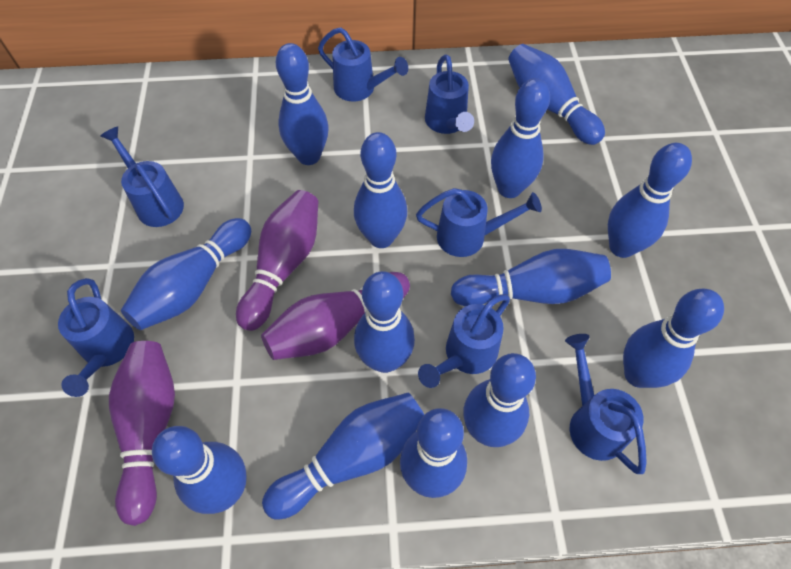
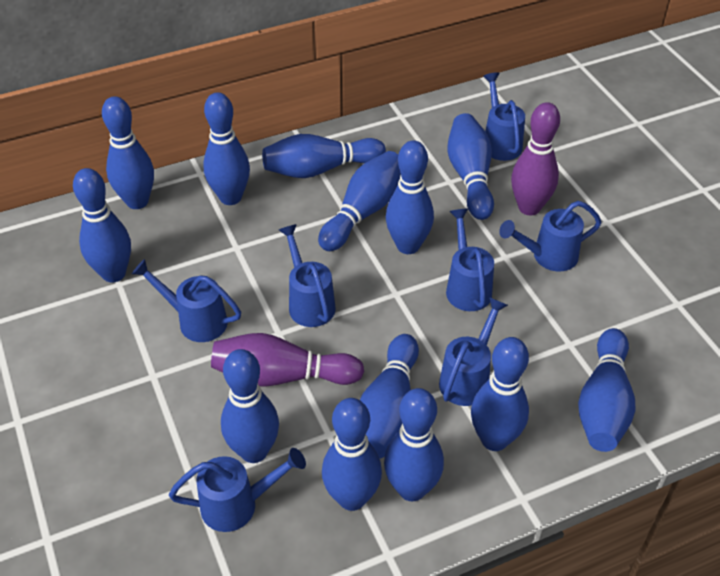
purple bowling pin: 3 -> 2

